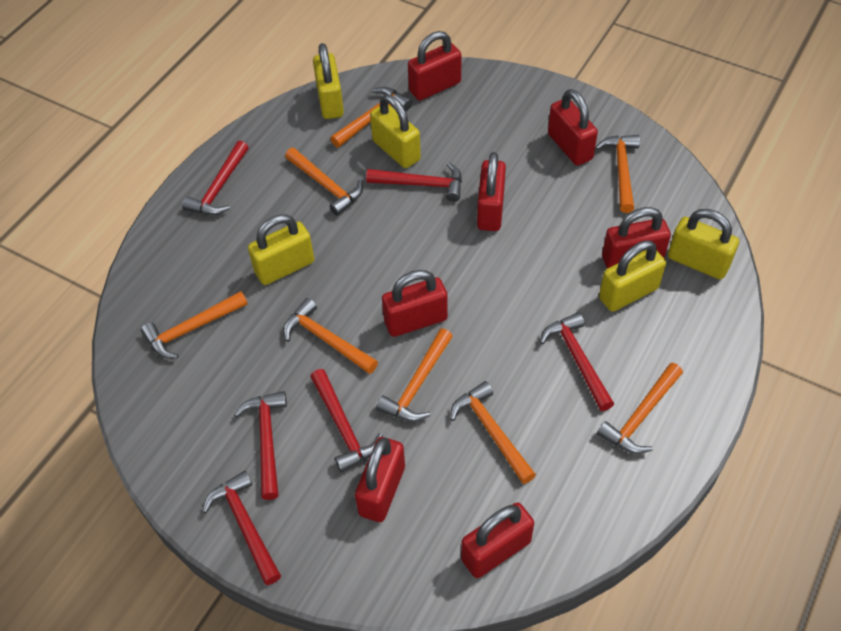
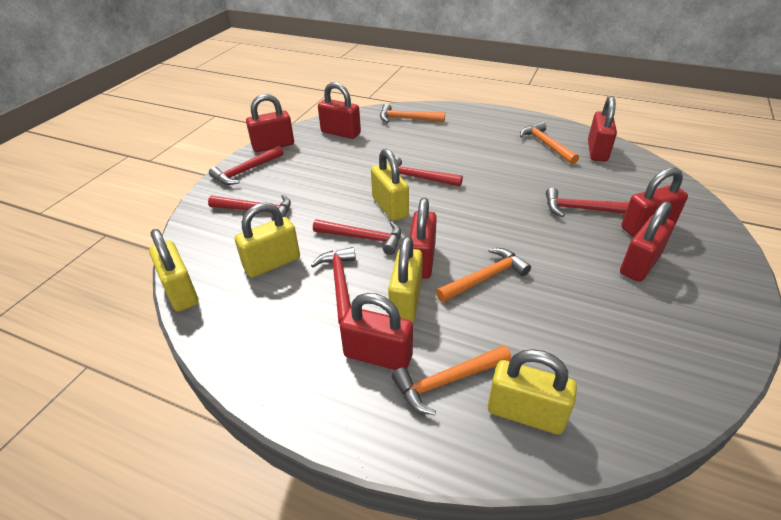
orange hammer: 8 -> 4

